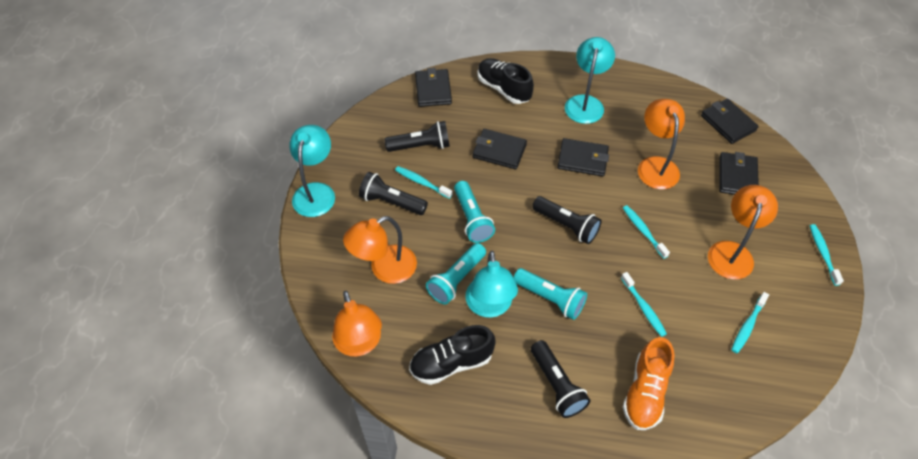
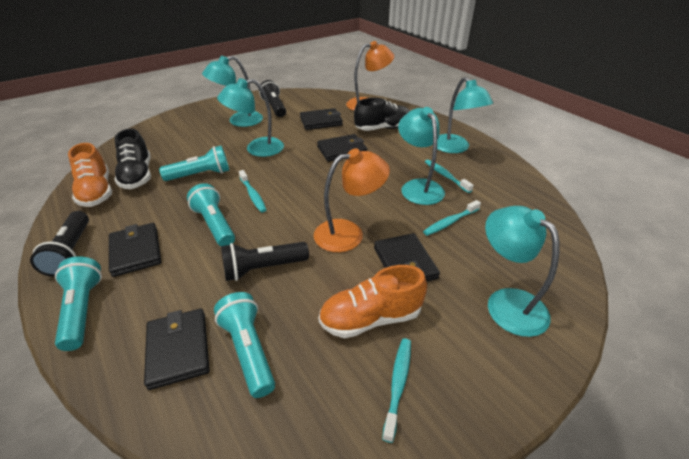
black flashlight: 4 -> 3
orange lamp: 4 -> 2
orange shoe: 1 -> 2
turquoise flashlight: 3 -> 4
turquoise lamp: 3 -> 5
turquoise toothbrush: 5 -> 4

